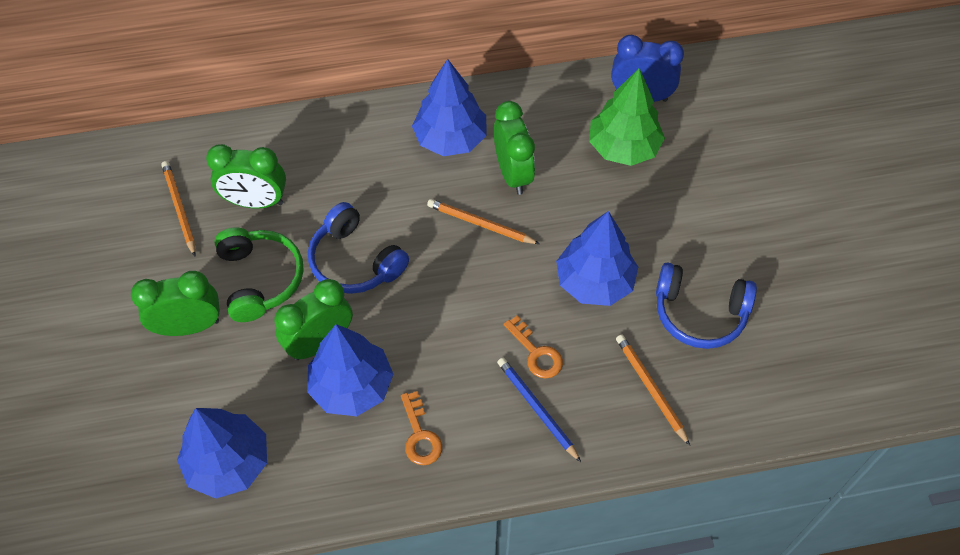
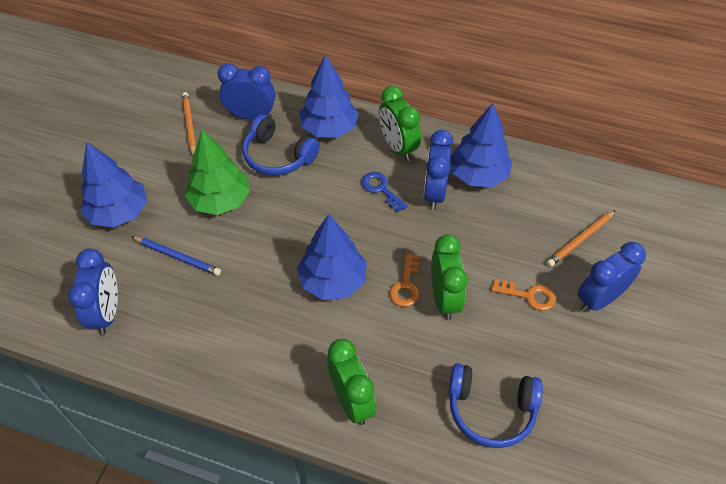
blue clock: 1 -> 4
blue key: 0 -> 1
green clock: 4 -> 3
green headphones: 1 -> 0
orange pencil: 3 -> 2

